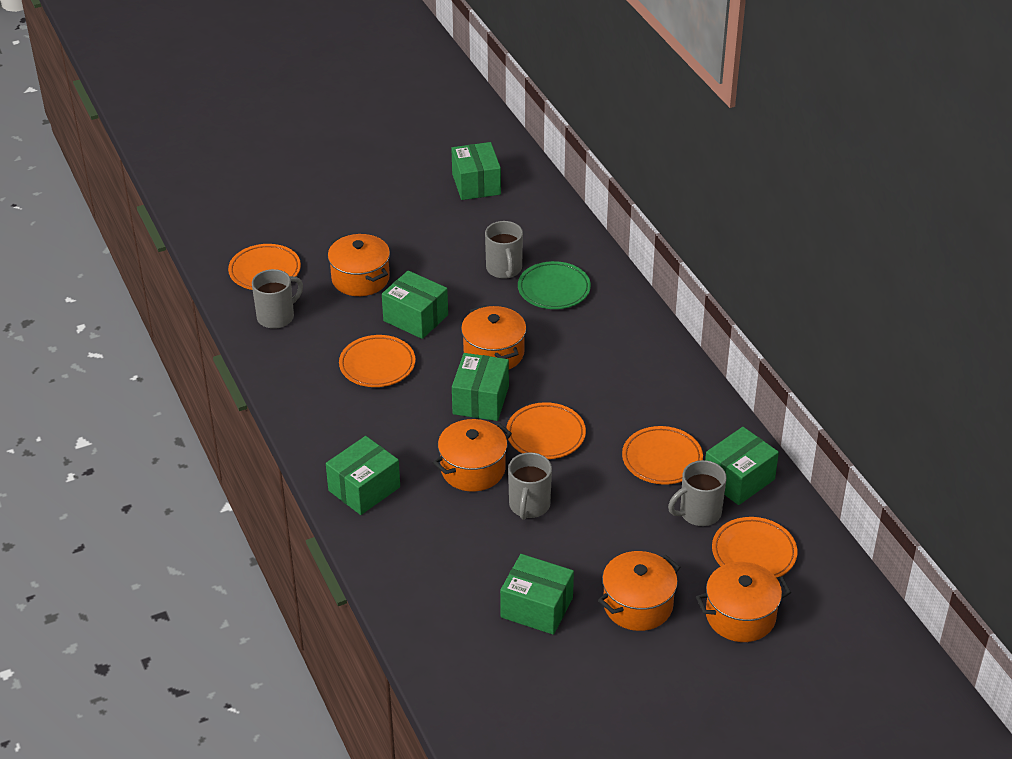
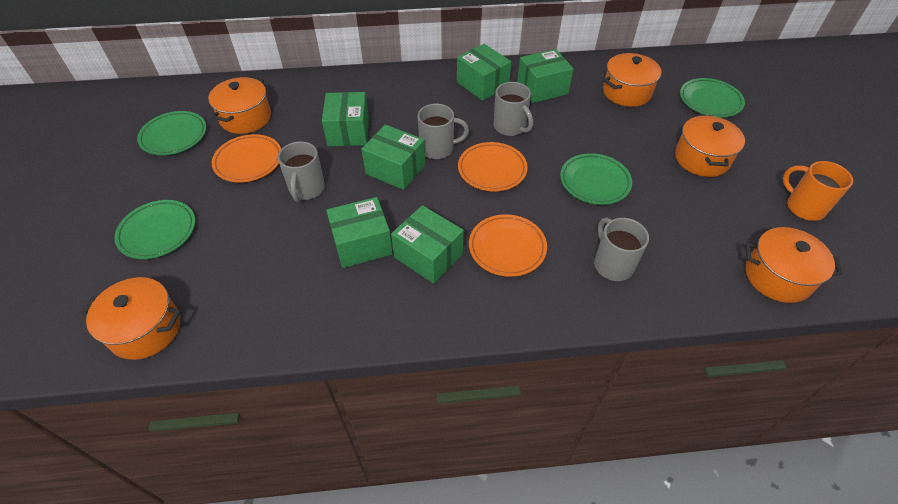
green plate: 1 -> 4
orange mug: 0 -> 1
orange plate: 5 -> 3

